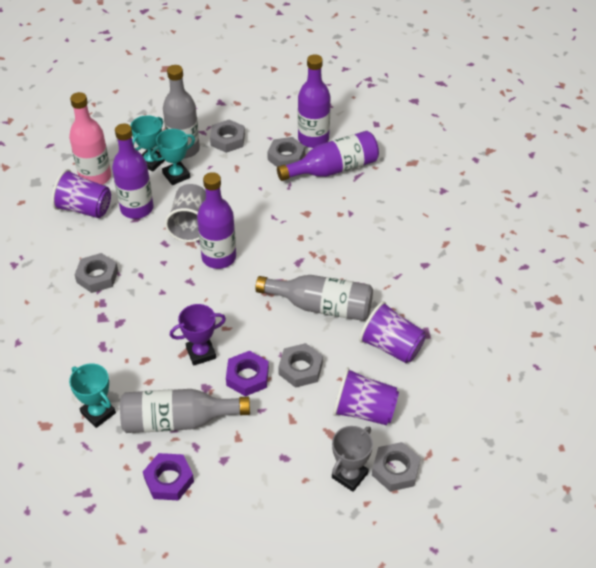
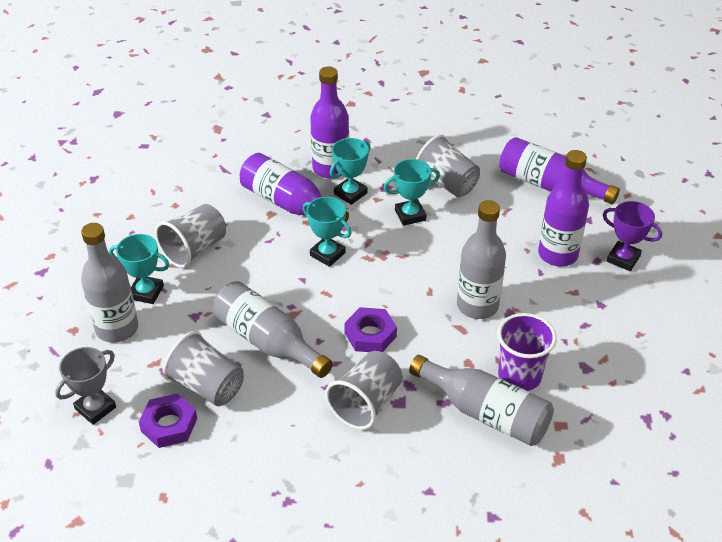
grey bottle: 3 -> 4
grey cup: 1 -> 4
grey nut: 5 -> 0
pink bottle: 1 -> 0
purple cup: 3 -> 1
turquoise trophy: 3 -> 4

